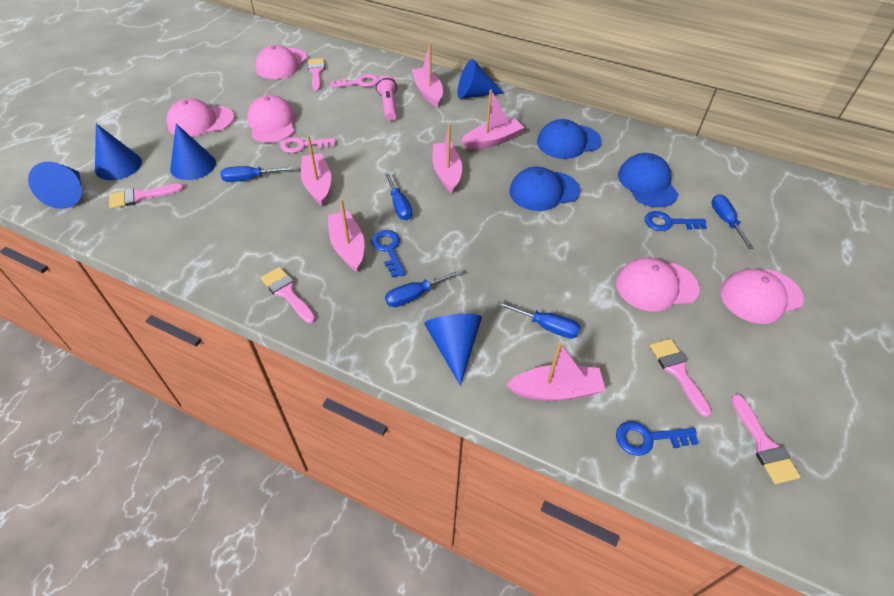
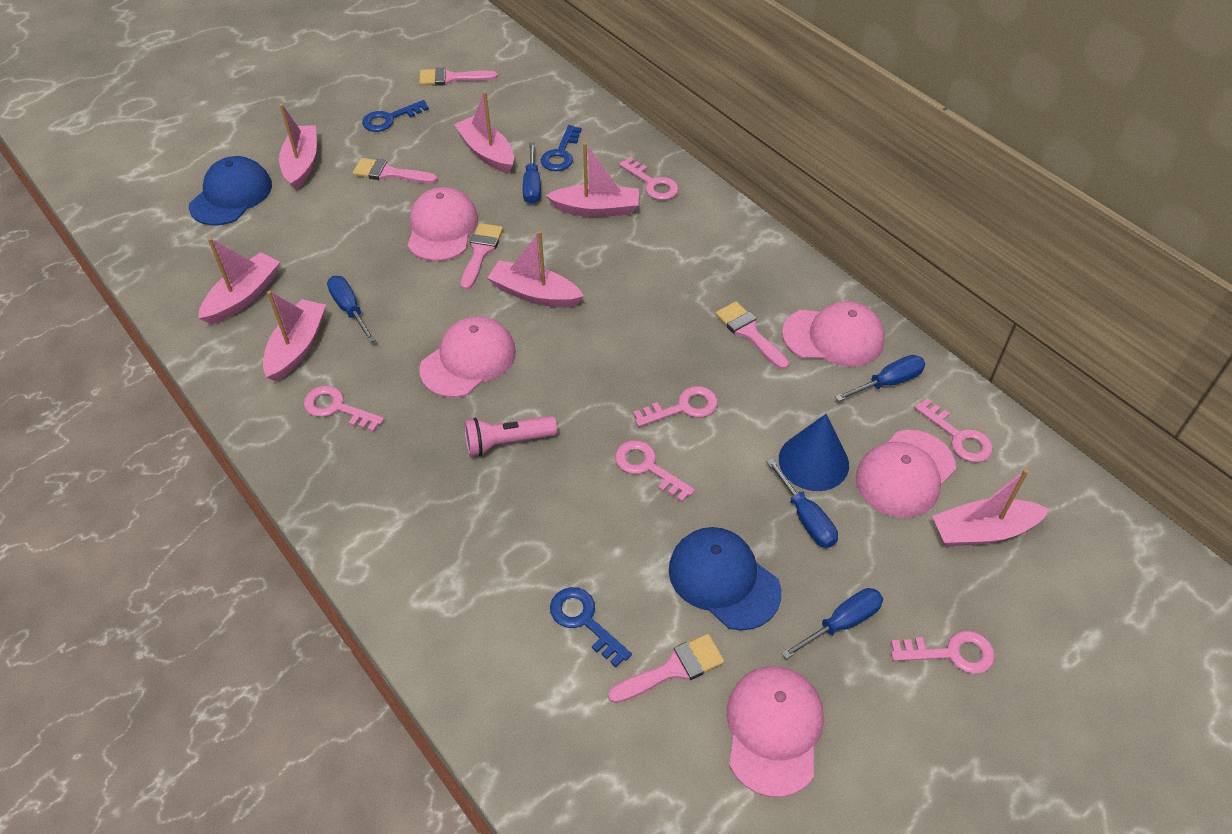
blue cap: 3 -> 2
blue cone: 5 -> 1
pink boat: 6 -> 7
pink key: 2 -> 6

